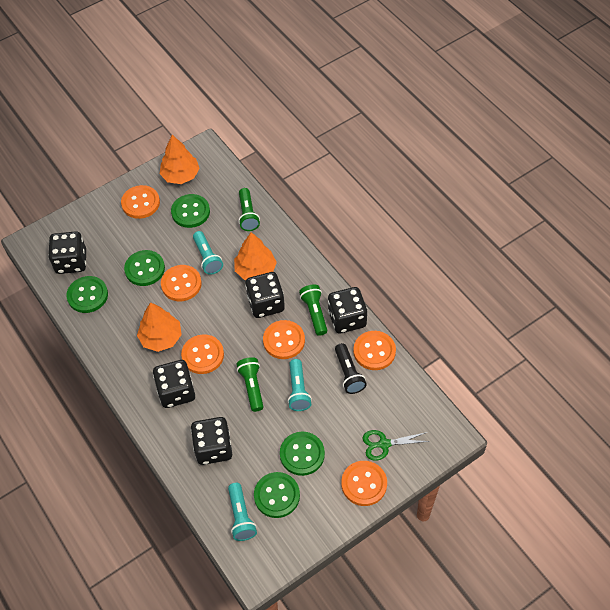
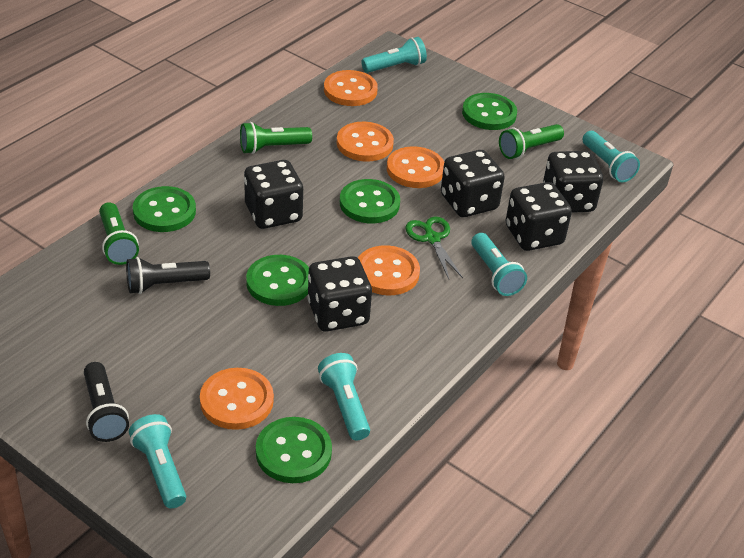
black flashlight: 1 -> 2
orange button: 6 -> 5
orange tree: 3 -> 0
turquoise flashlight: 3 -> 5

